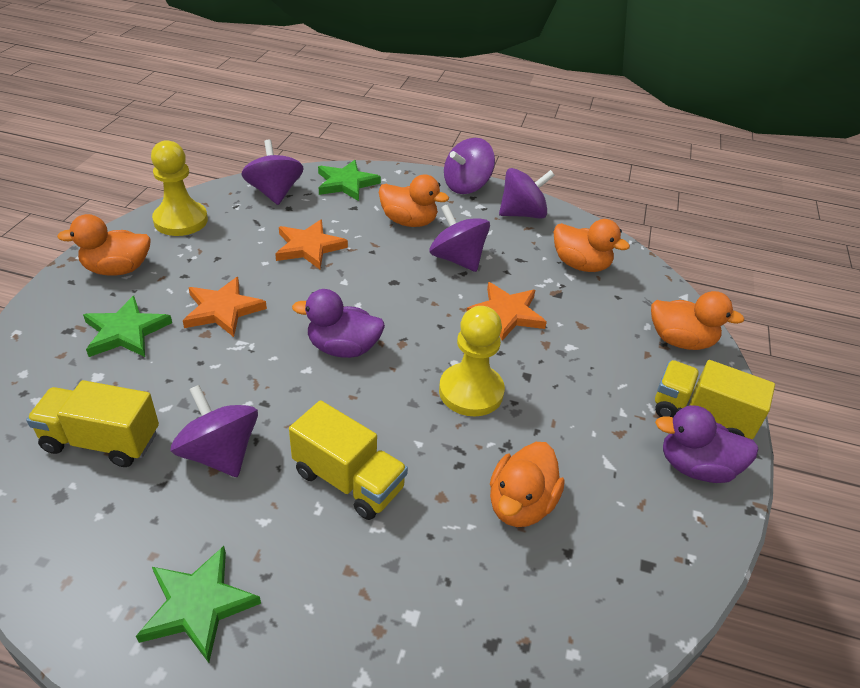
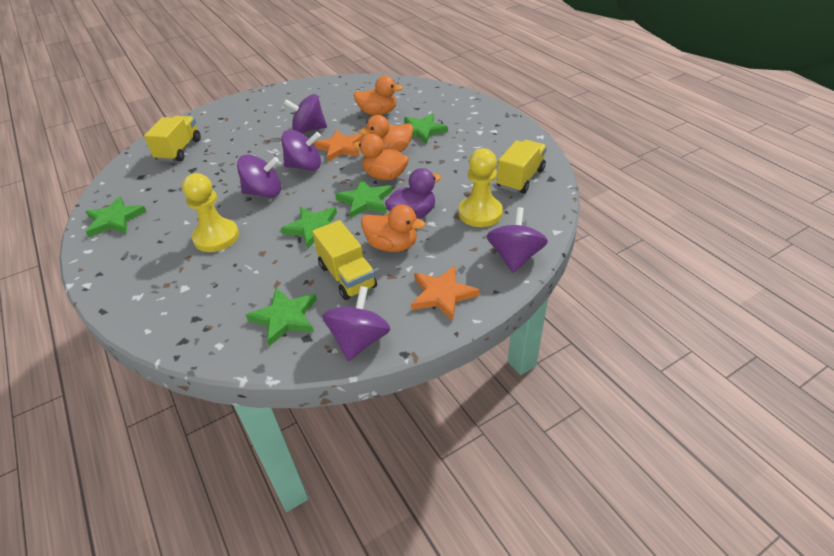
green star: 3 -> 5
orange duck: 5 -> 4
orange star: 3 -> 2
purple duck: 2 -> 1

